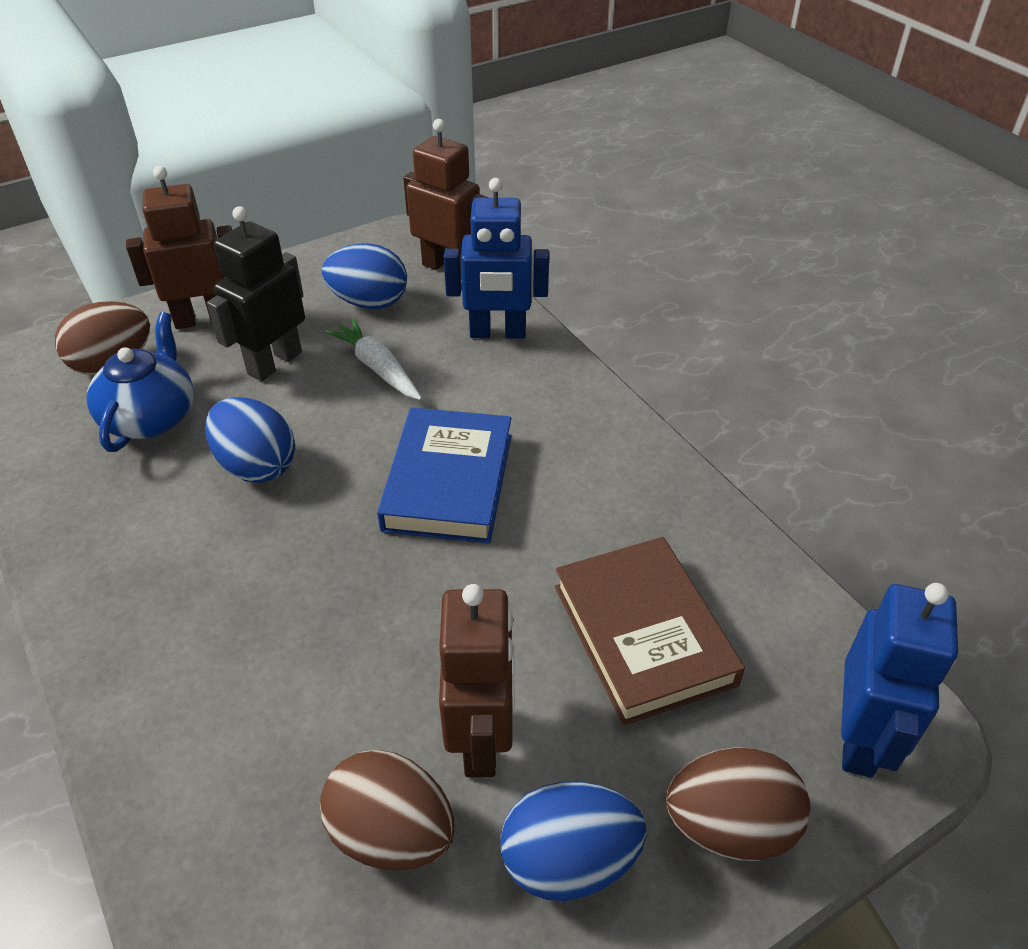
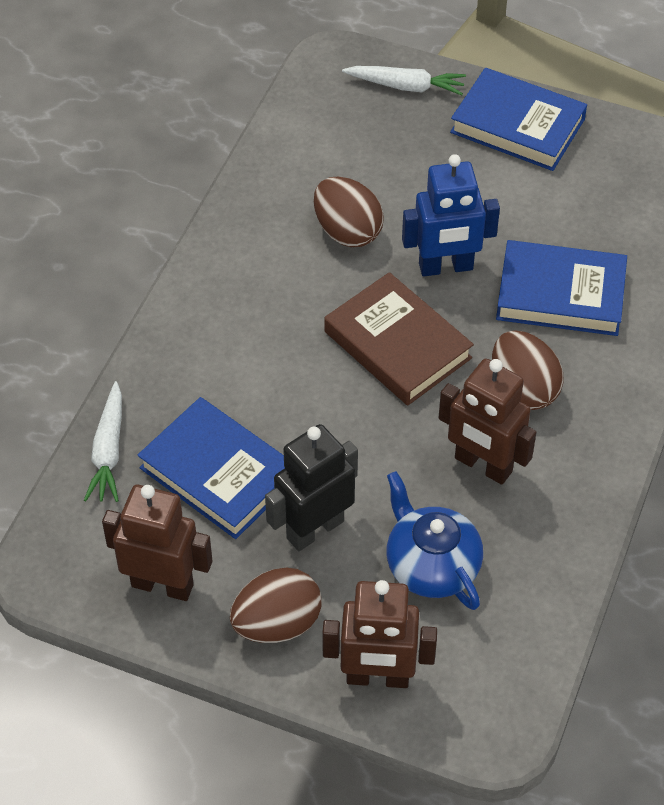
blue book: 1 -> 3
blue egg: 3 -> 0
blue robot: 2 -> 1
white carrot: 1 -> 2

